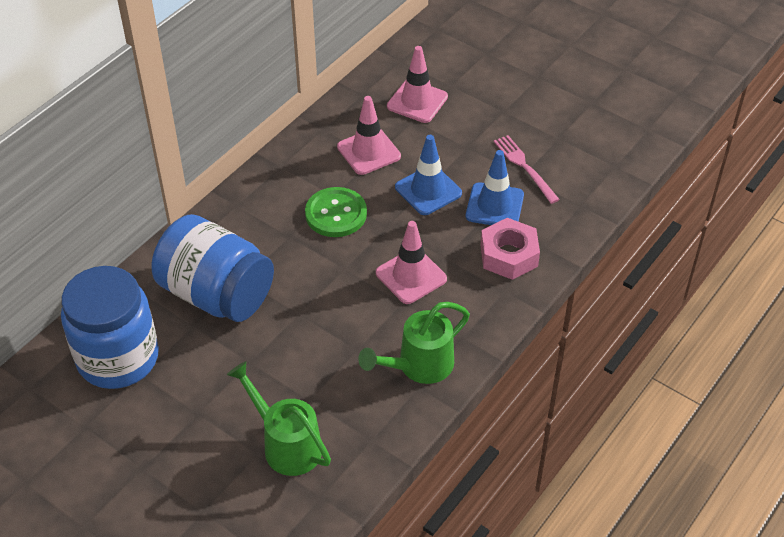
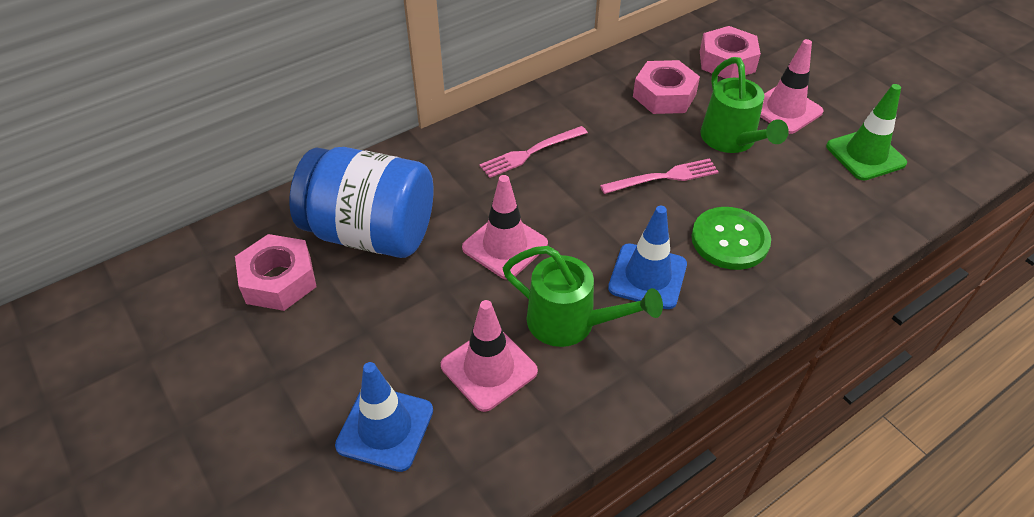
blue jar: 2 -> 1
green traffic cone: 0 -> 1
pink fork: 1 -> 2
pink nut: 1 -> 3

